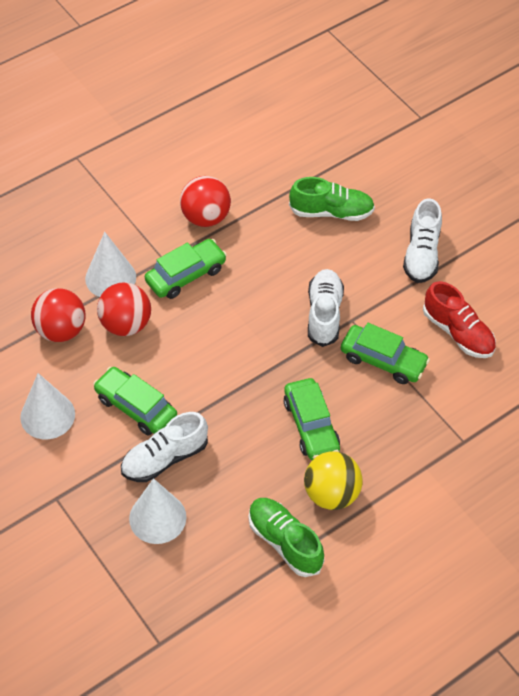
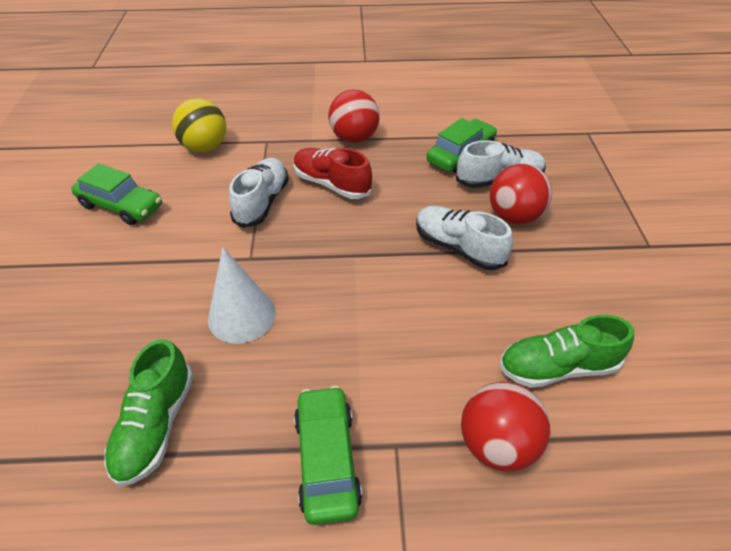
green car: 4 -> 3
white cone: 3 -> 1

